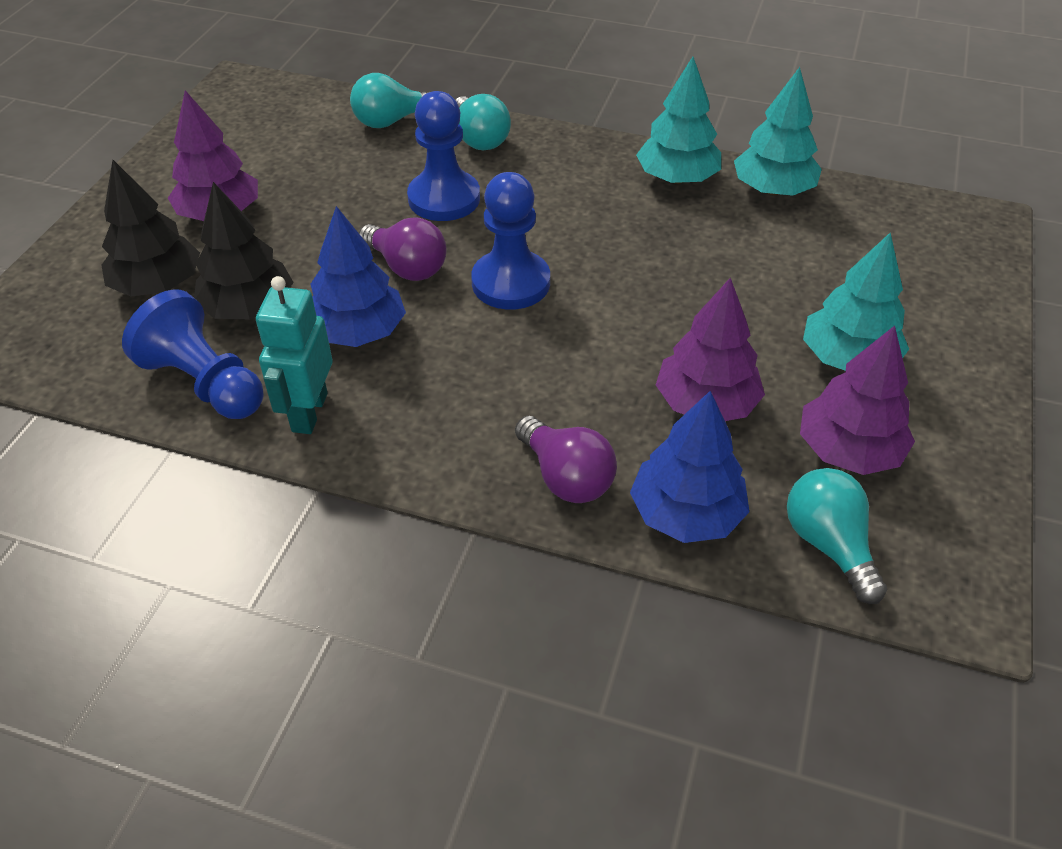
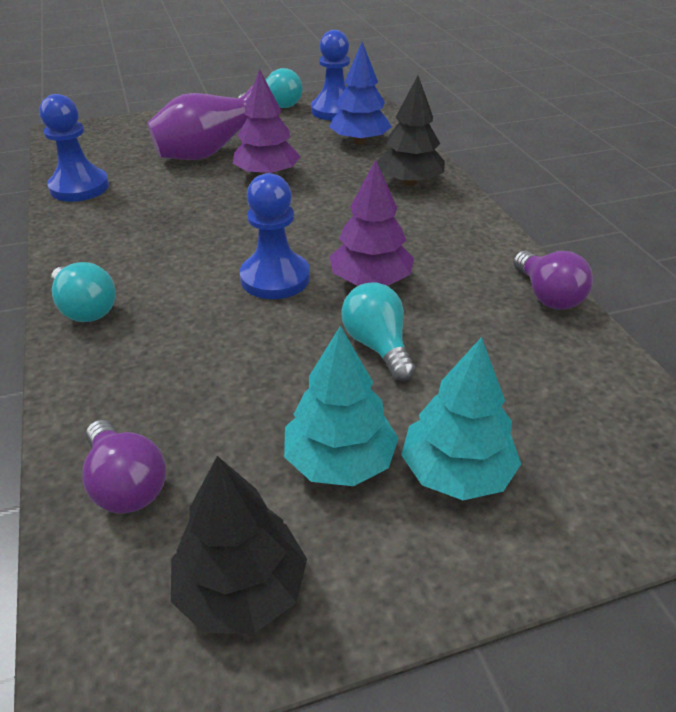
blue tree: 2 -> 1
purple tree: 3 -> 2
purple vase: 0 -> 1
turquoise robot: 1 -> 0
turquoise tree: 3 -> 2

